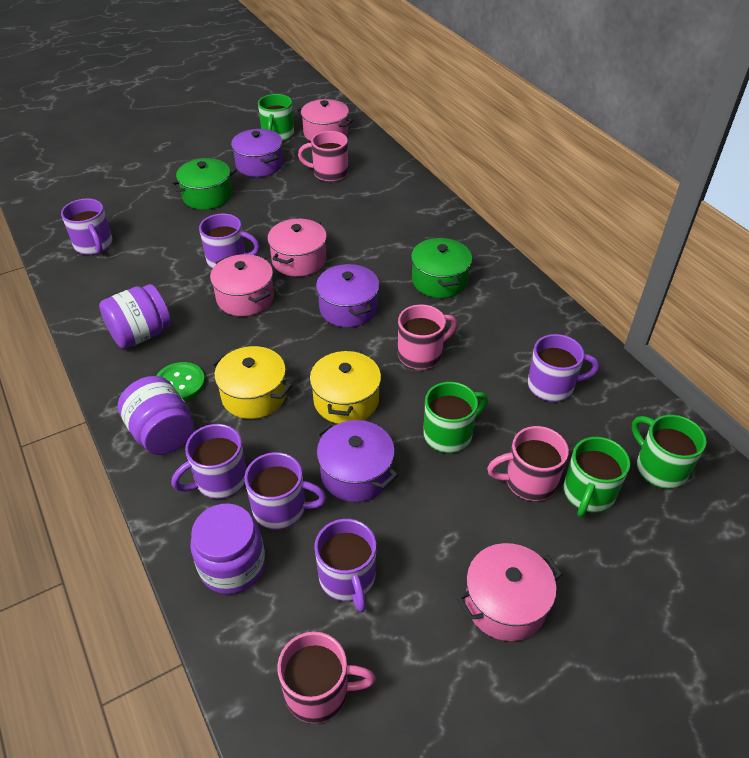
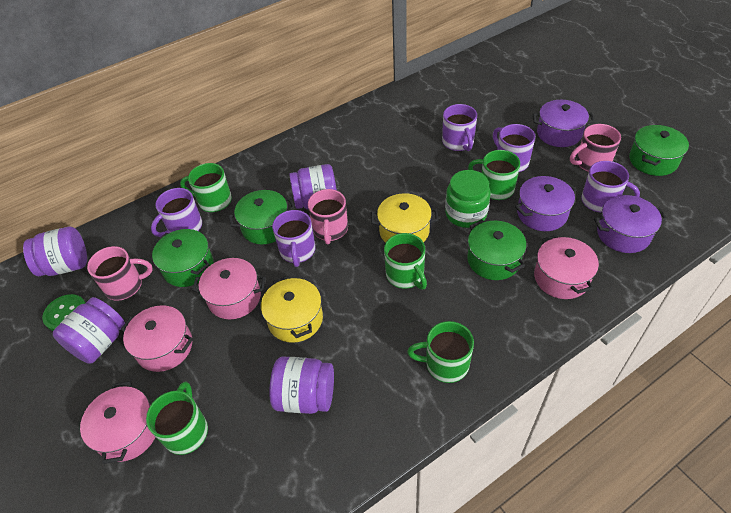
green jar: 0 -> 1
green mug: 4 -> 5
green pot: 2 -> 4
pink mug: 4 -> 3
purple jar: 3 -> 4
purple mug: 6 -> 5

